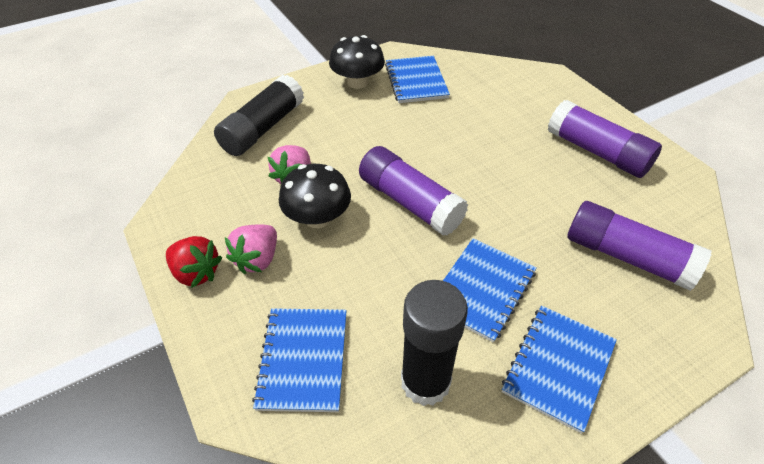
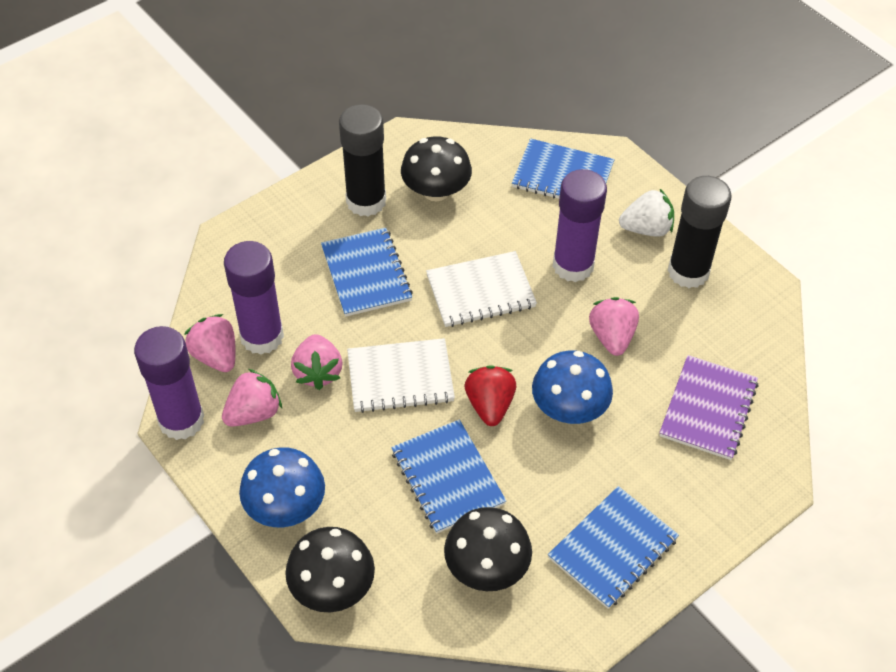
black mushroom: 2 -> 3
blue mushroom: 0 -> 2
pink strawberry: 2 -> 4
purple notebook: 0 -> 1
white notebook: 0 -> 2
white strawberry: 0 -> 1

